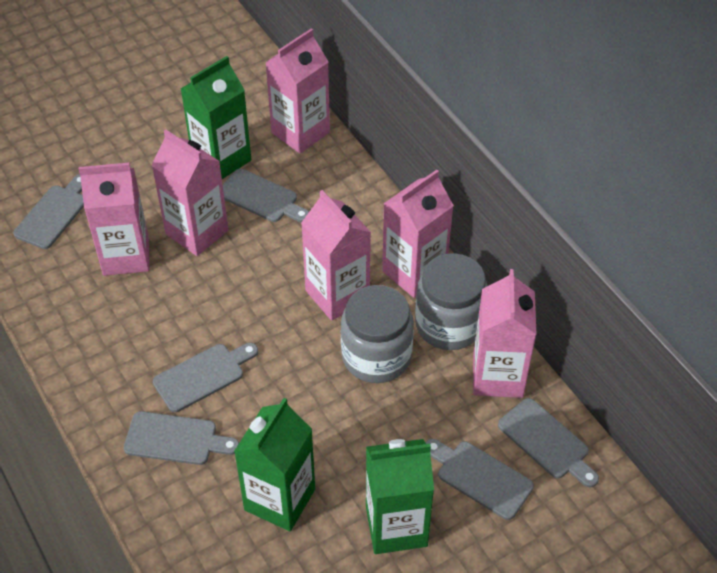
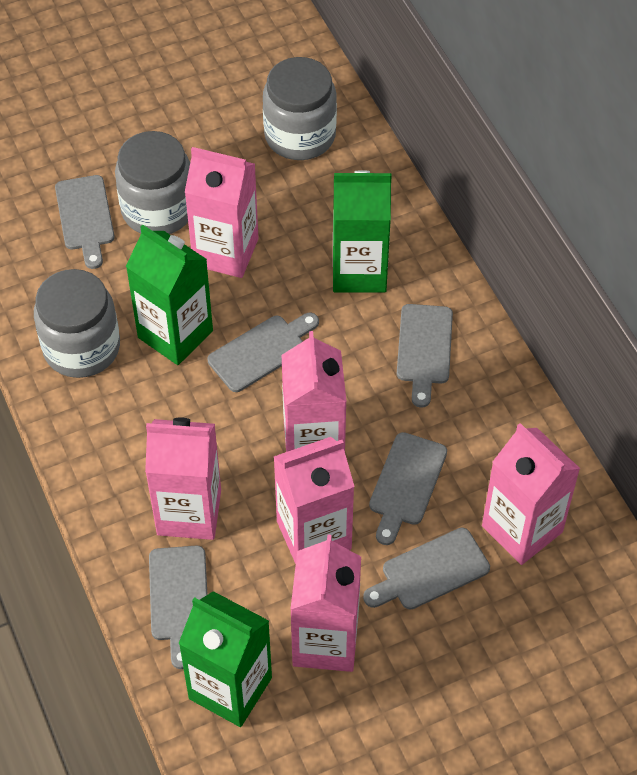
grey jar: 2 -> 3

